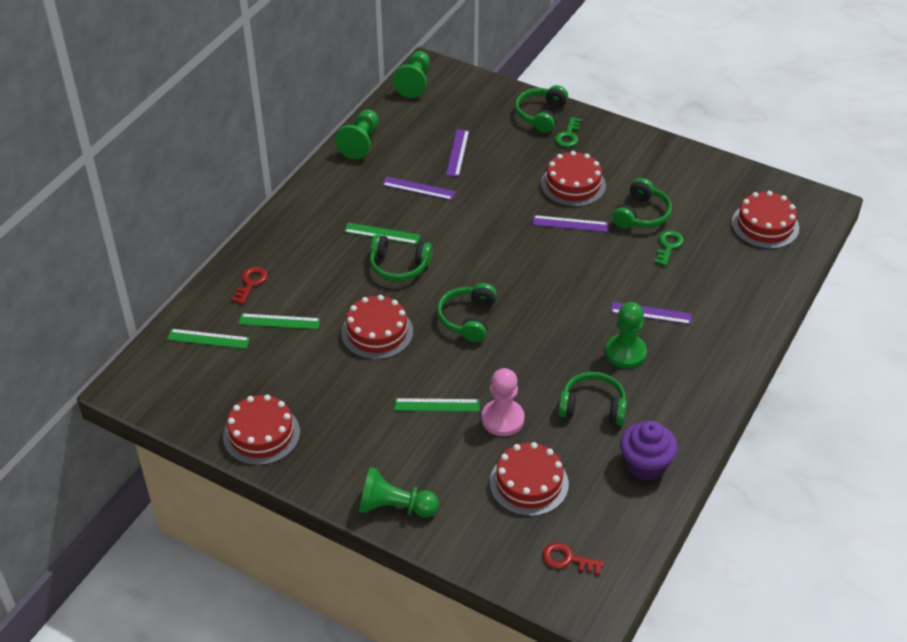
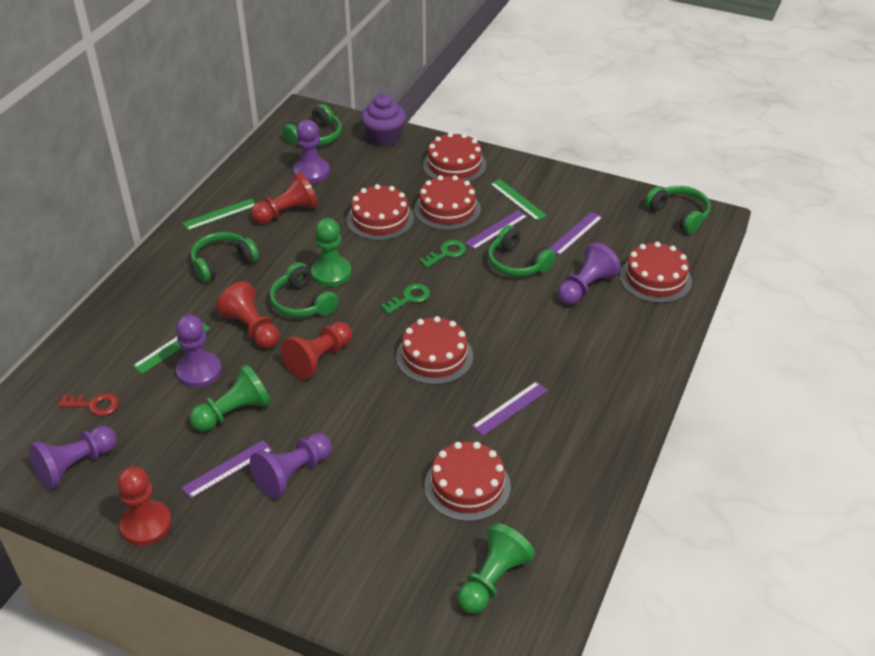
green pawn: 4 -> 3
green ruler: 4 -> 3
pink pawn: 1 -> 0
purple pawn: 0 -> 5
red cake: 5 -> 6
red key: 2 -> 1
red pawn: 0 -> 4

